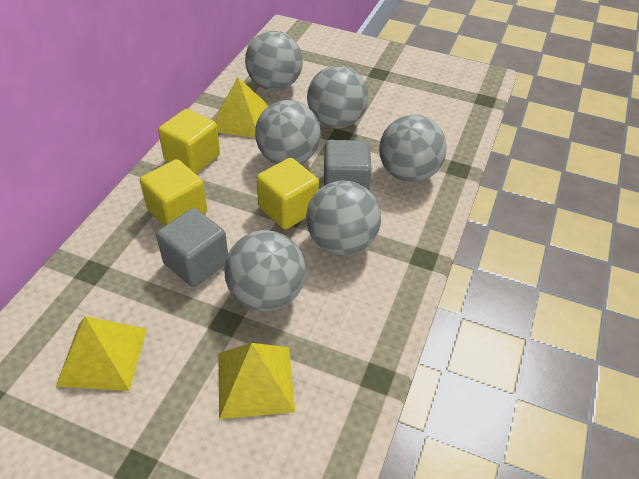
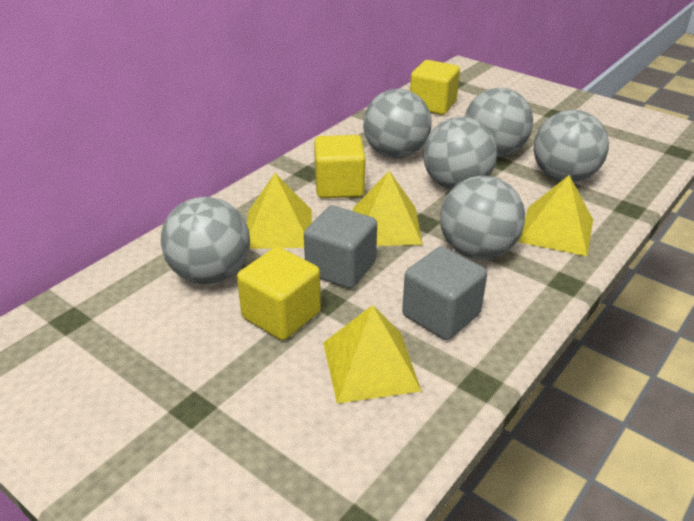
yellow pyramid: 3 -> 4

